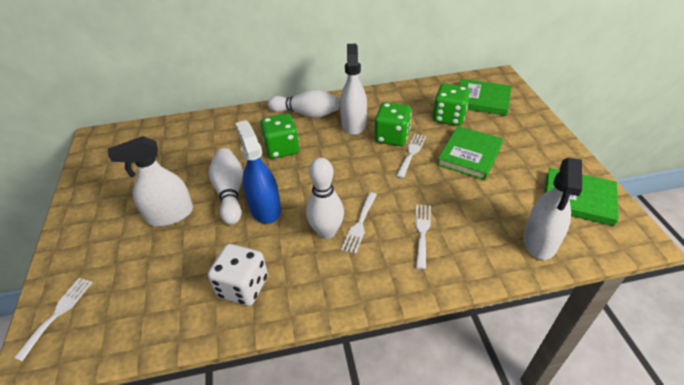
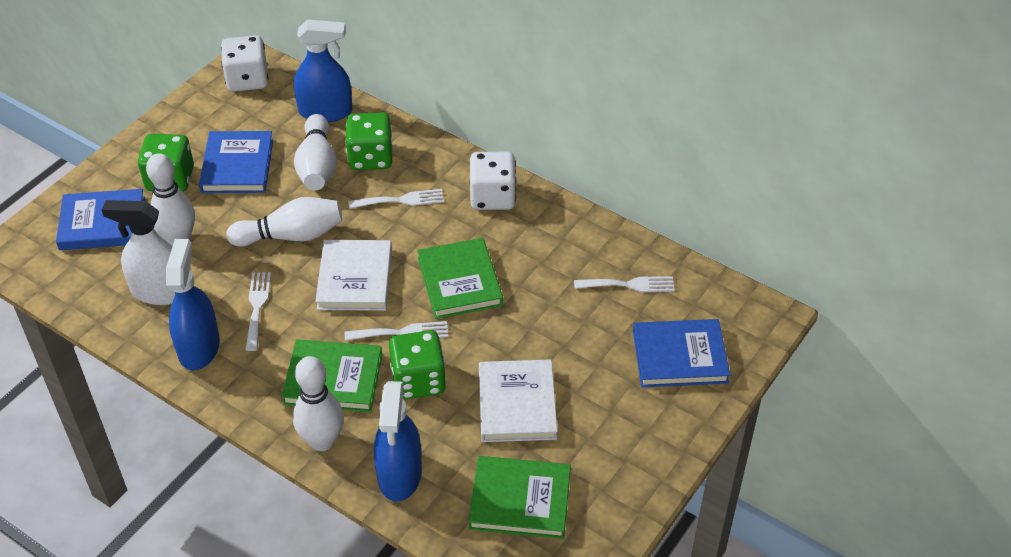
blue book: 0 -> 3
blue spray bottle: 1 -> 3
white book: 0 -> 2
white bowling pin: 3 -> 4
white dice: 1 -> 2
white spray bottle: 3 -> 1

